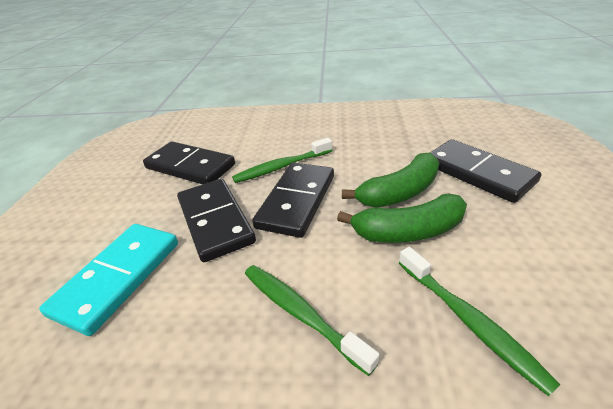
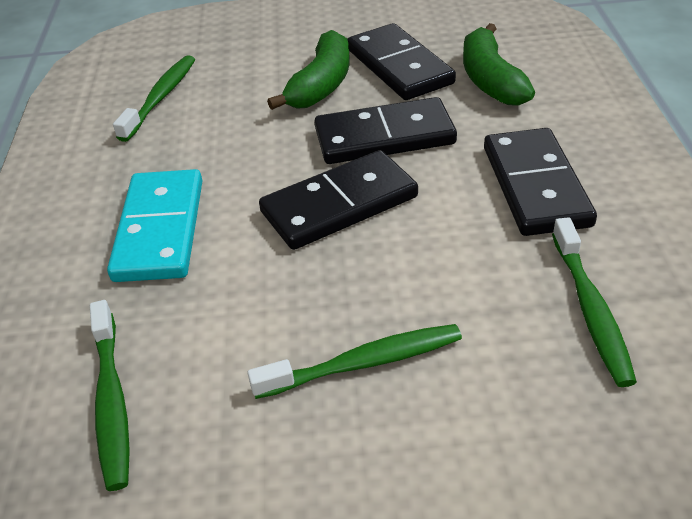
green toothbrush: 3 -> 4

